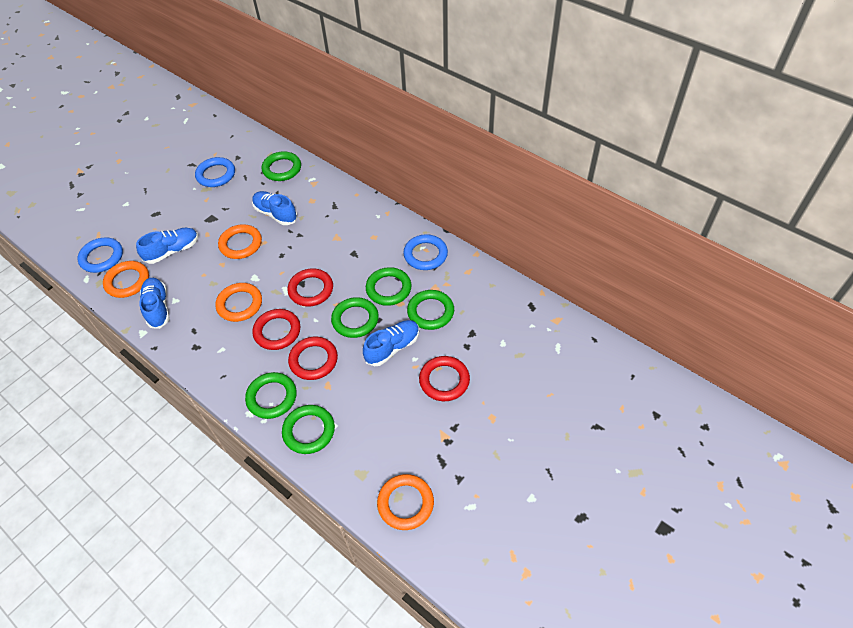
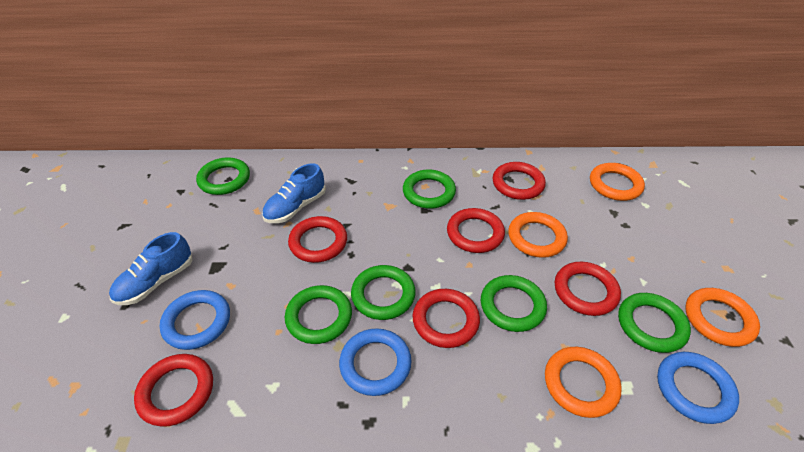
blue shoe: 4 -> 2
red ring: 4 -> 6

